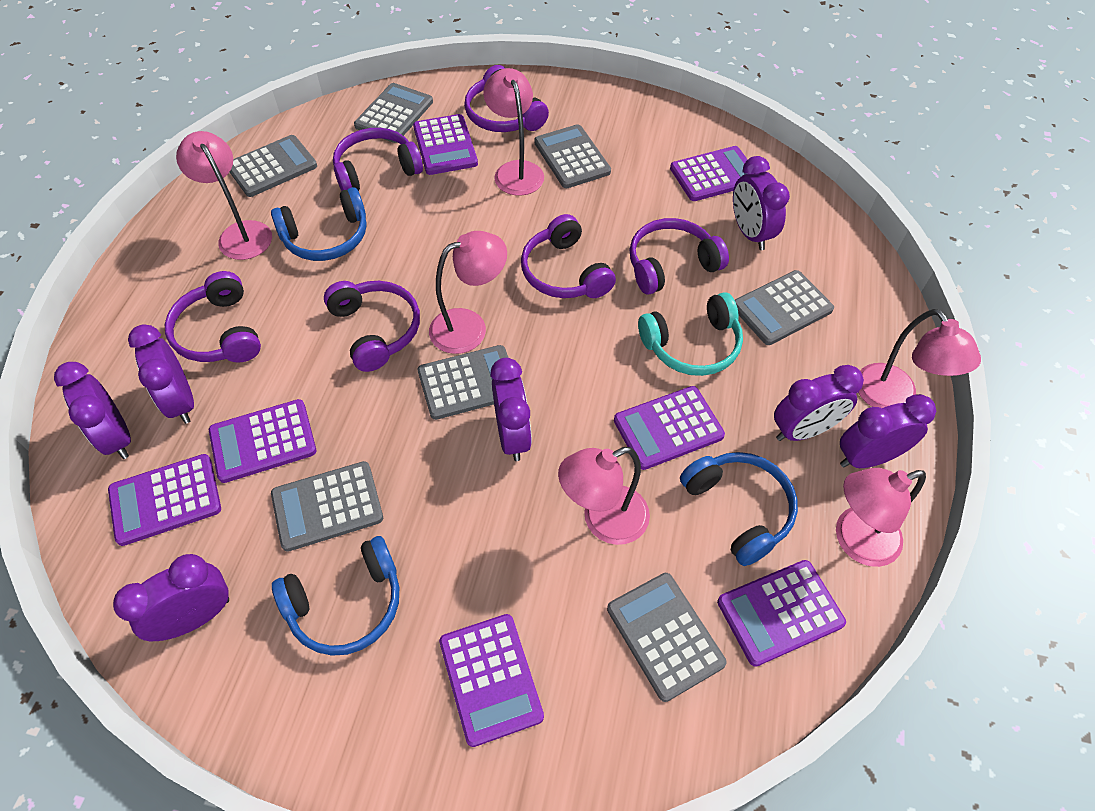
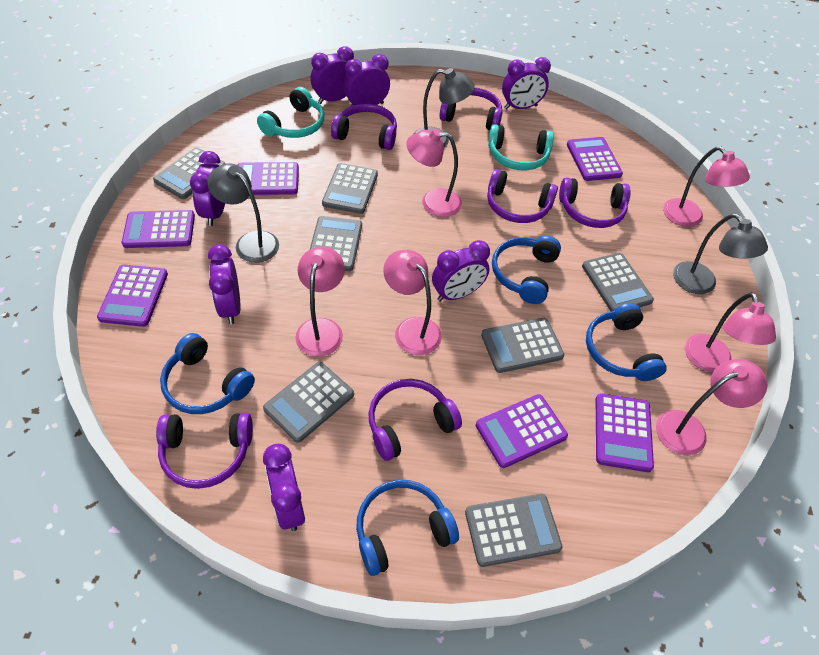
blue headphones: 3 -> 4
grey lamp: 0 -> 3
purple calculator: 7 -> 6
turquoise headphones: 1 -> 2

